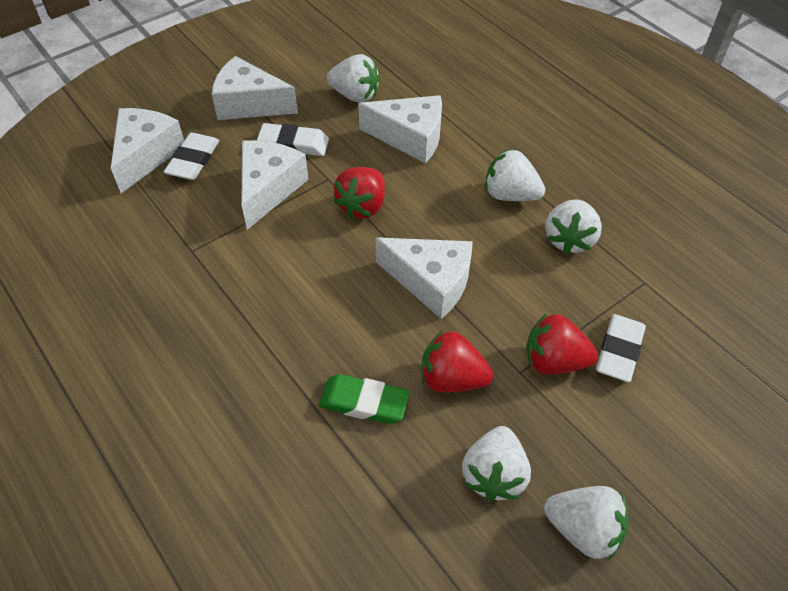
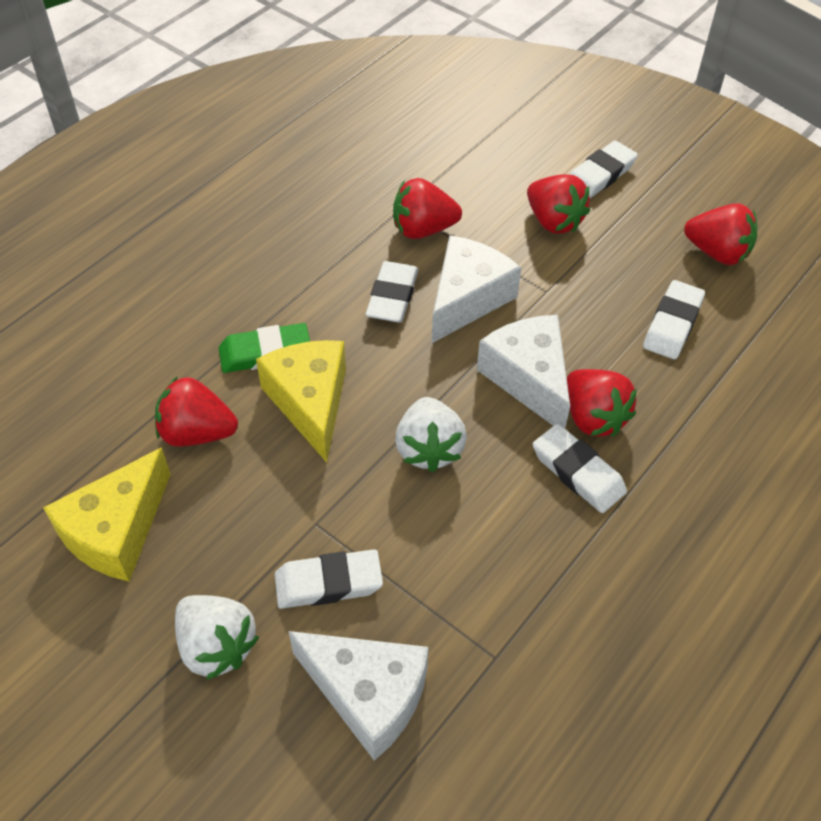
red strawberry: 3 -> 5
white cheese: 5 -> 3
white eraser: 3 -> 5
white strawberry: 5 -> 2
yellow cheese: 0 -> 2

